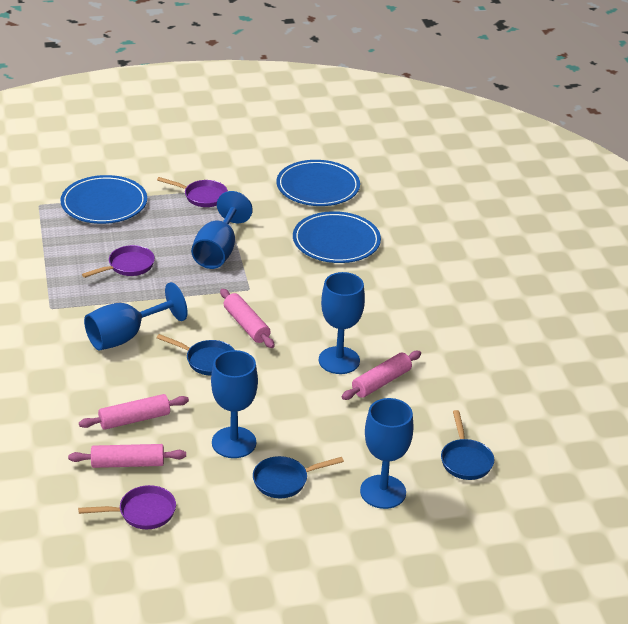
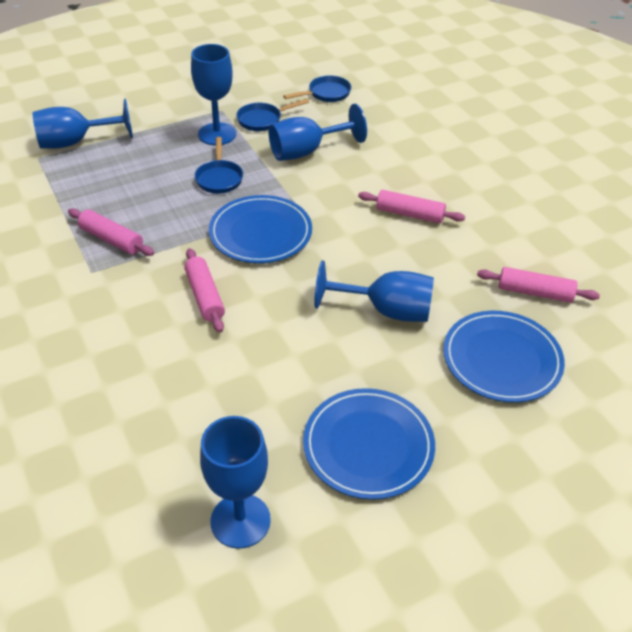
purple pan: 3 -> 0

